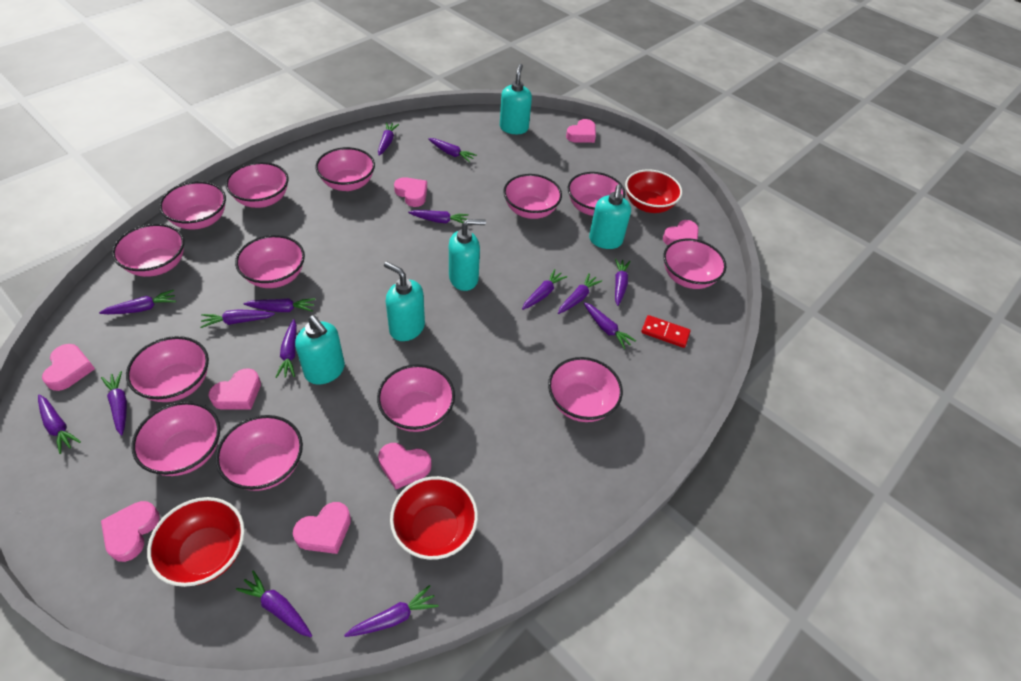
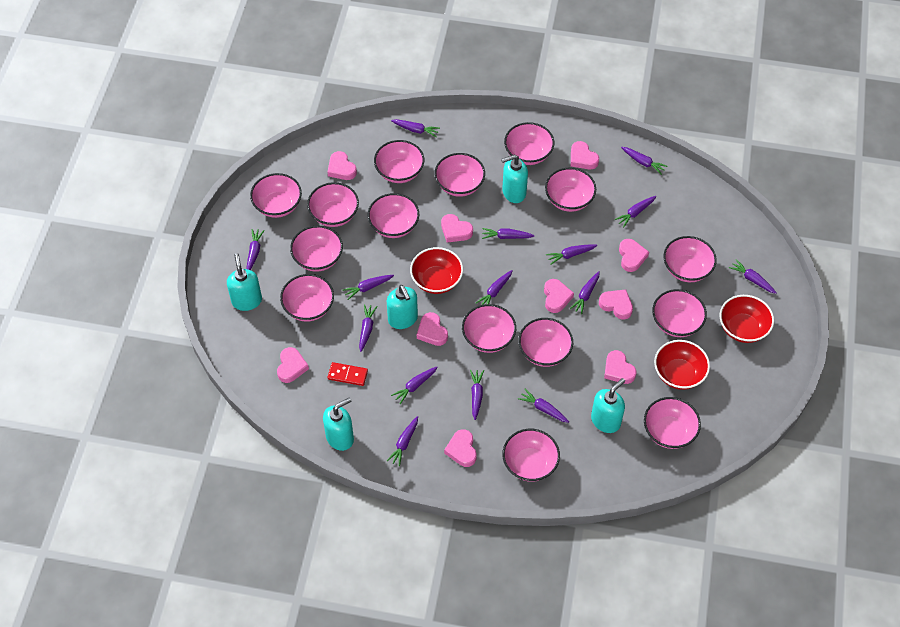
pink bowl: 13 -> 15
pink heart: 8 -> 10

